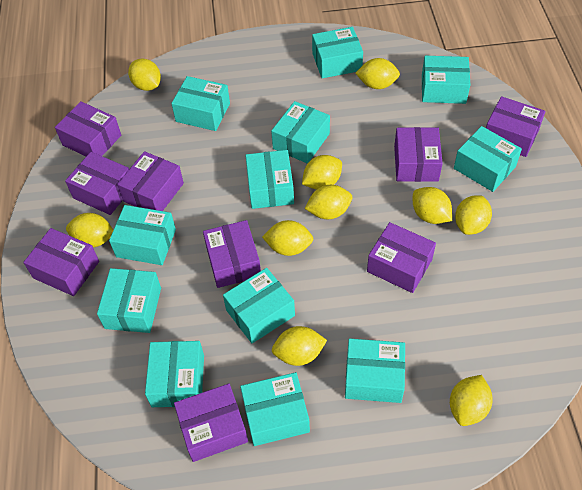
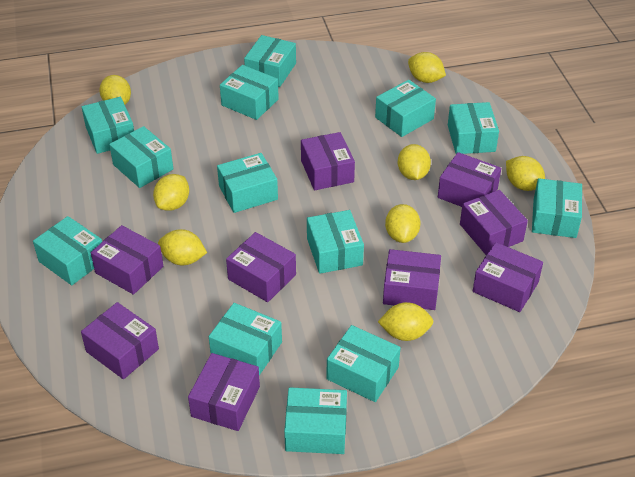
turquoise box: 12 -> 13
yellow lemon: 10 -> 8

